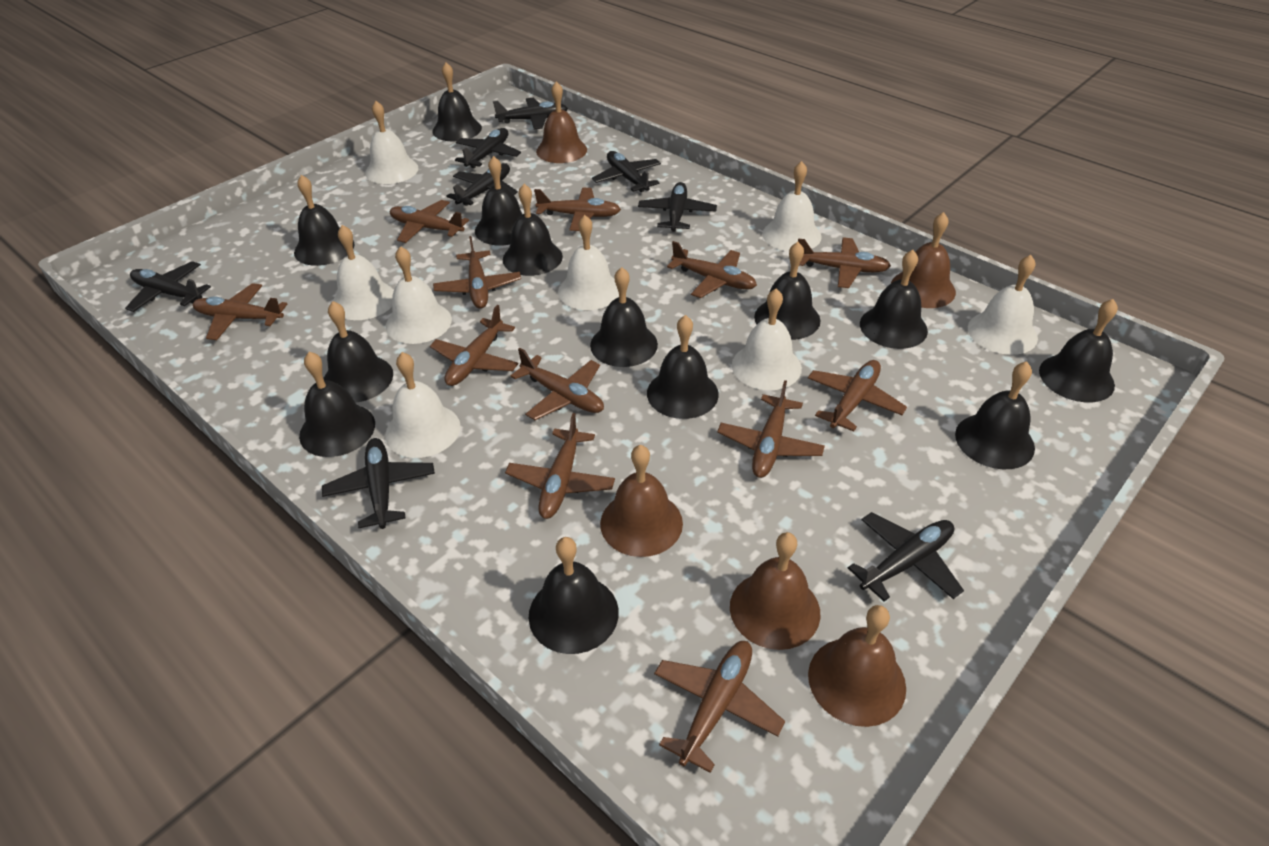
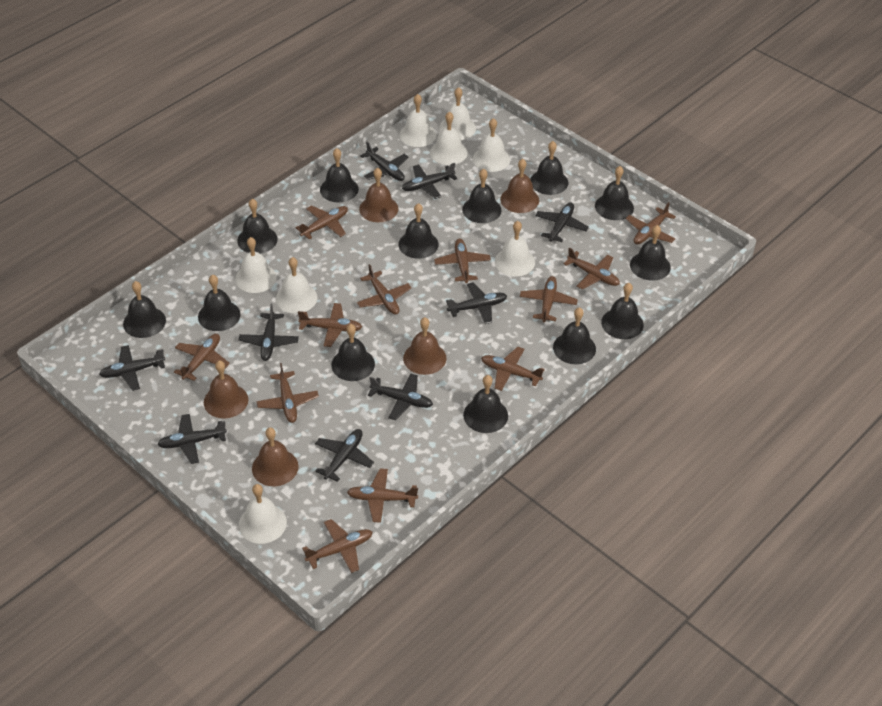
black plane: 8 -> 9

